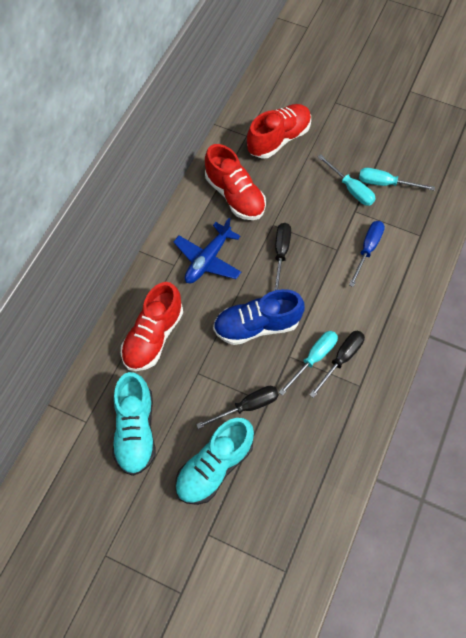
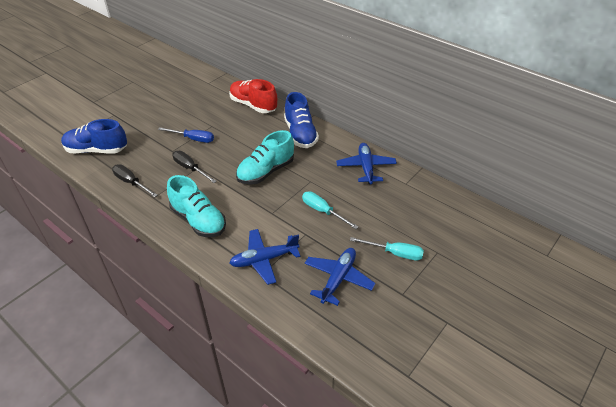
black screwdriver: 3 -> 2
blue plane: 1 -> 3
blue shoe: 1 -> 2
red shoe: 3 -> 1
turquoise screwdriver: 3 -> 2

